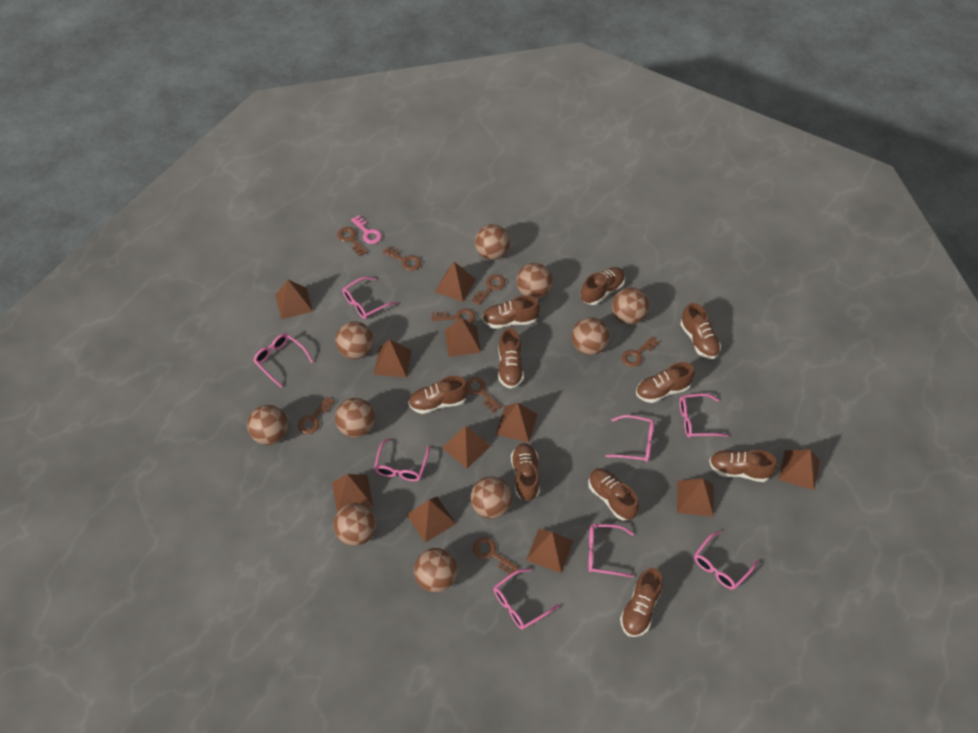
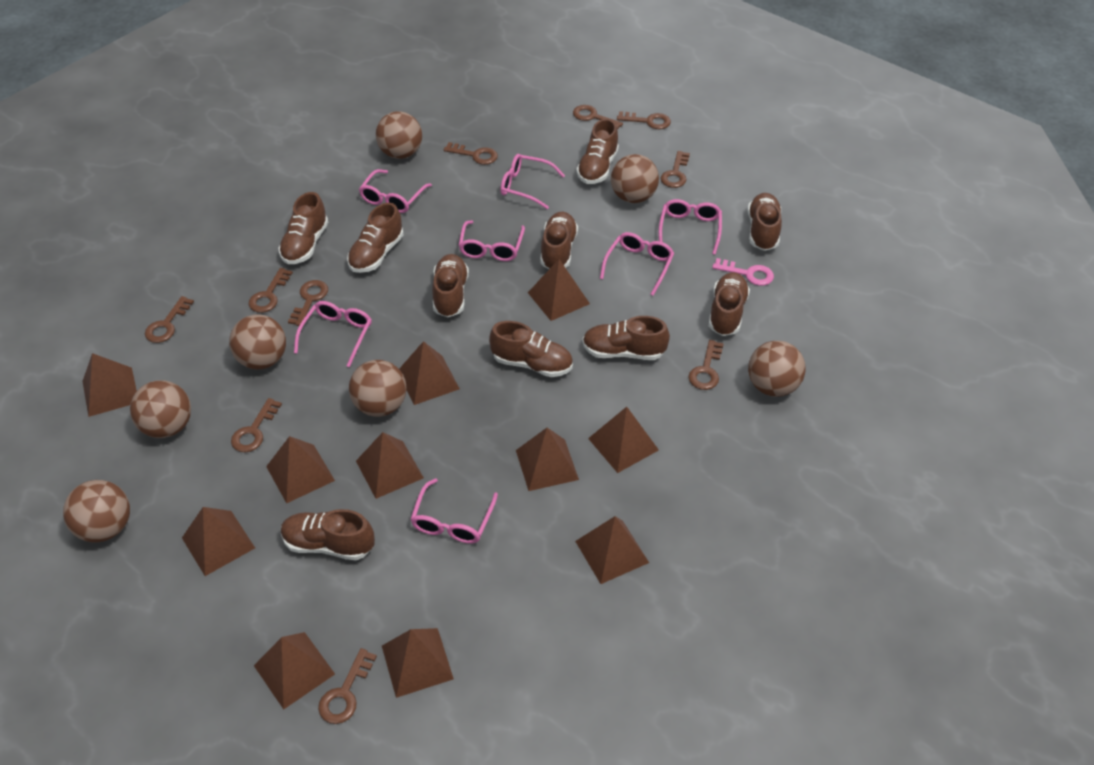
brown ball: 10 -> 7
brown key: 8 -> 10
pink glasses: 8 -> 7

